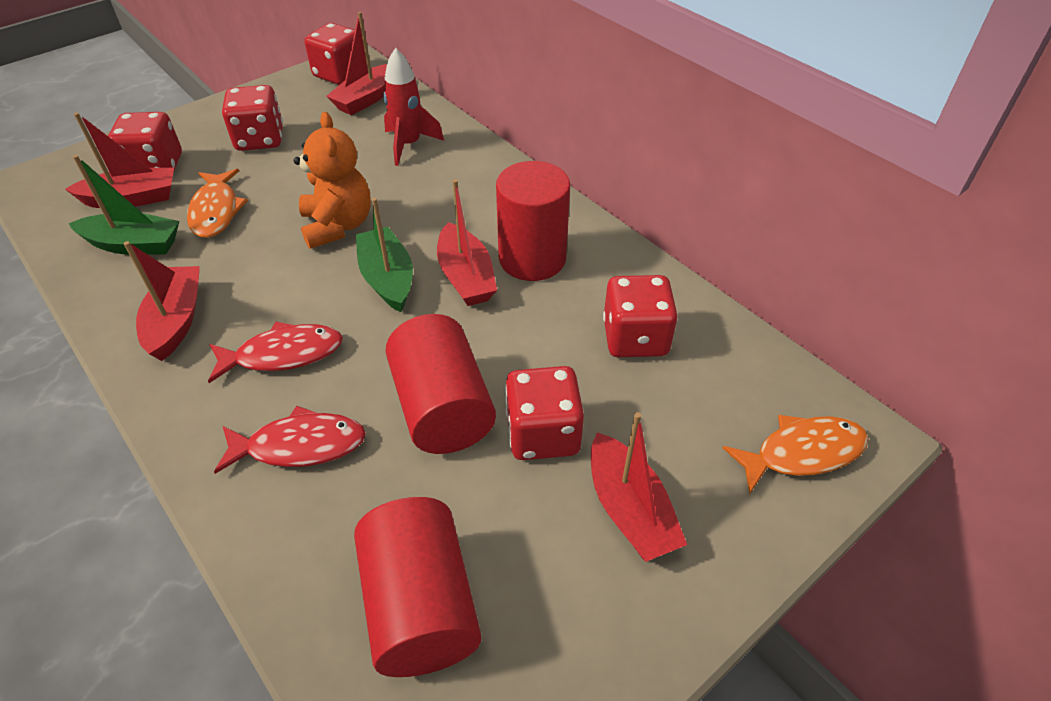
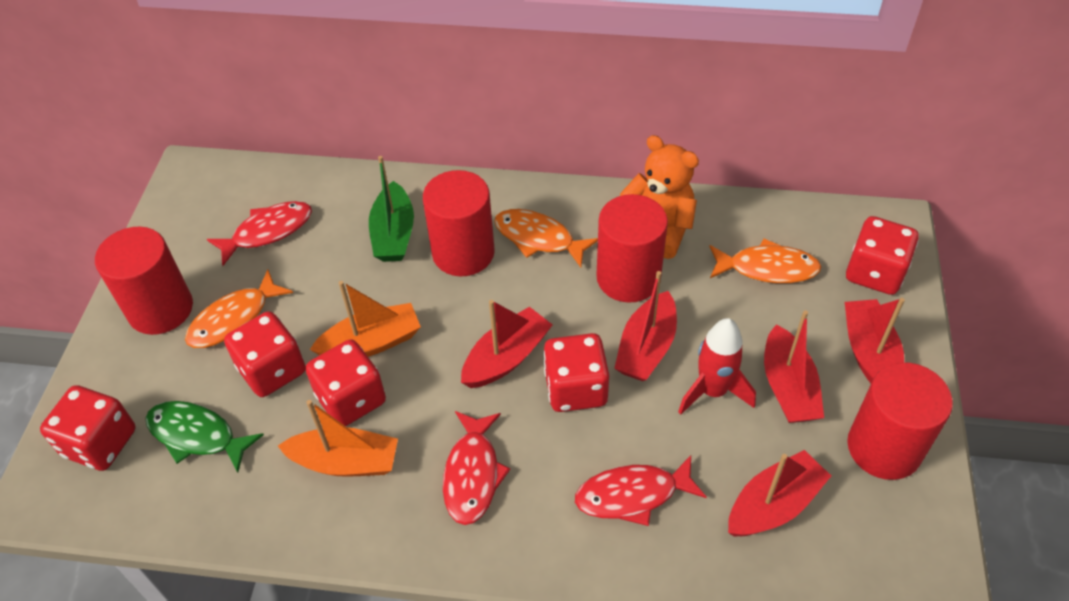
green boat: 2 -> 1
green fish: 0 -> 1
orange boat: 0 -> 2
orange fish: 2 -> 3
red cylinder: 3 -> 4
red fish: 2 -> 3

